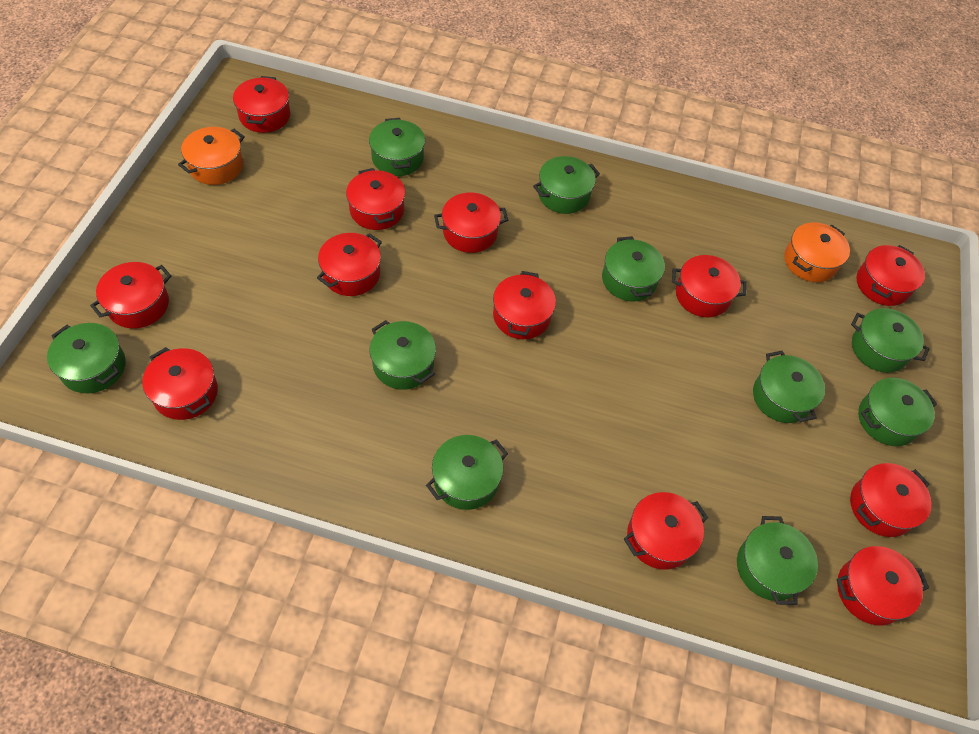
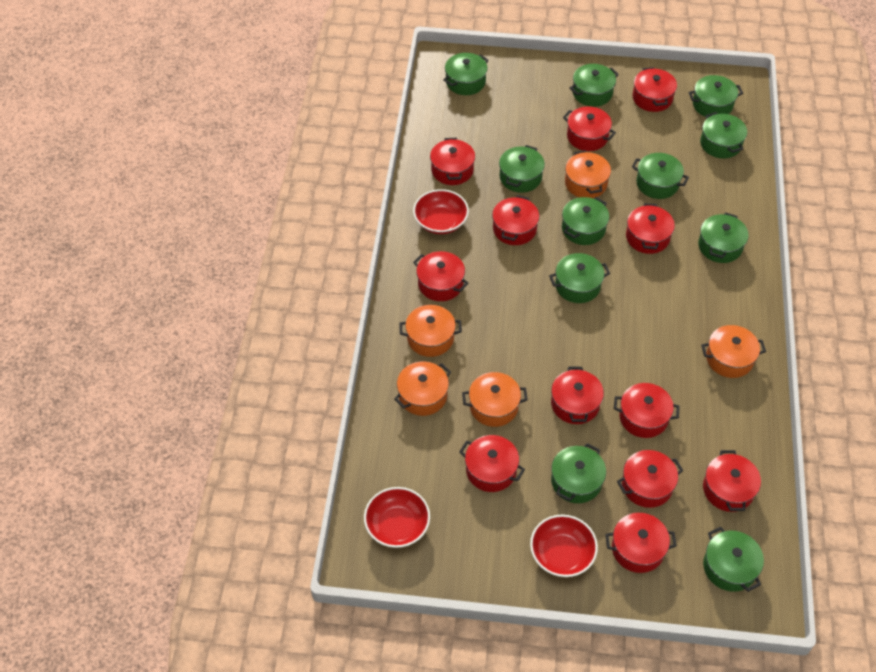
green pot: 10 -> 11
orange pot: 2 -> 5
red bowl: 0 -> 3

